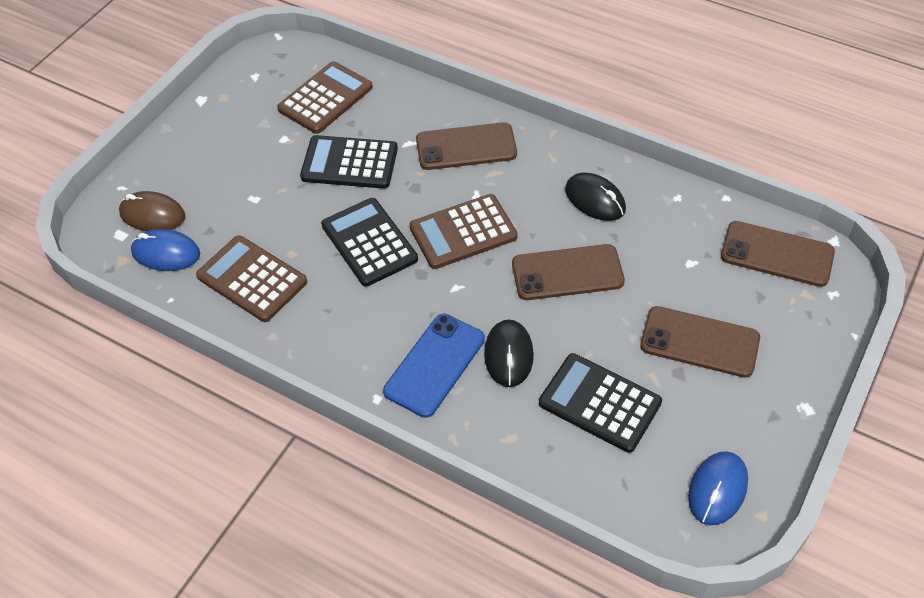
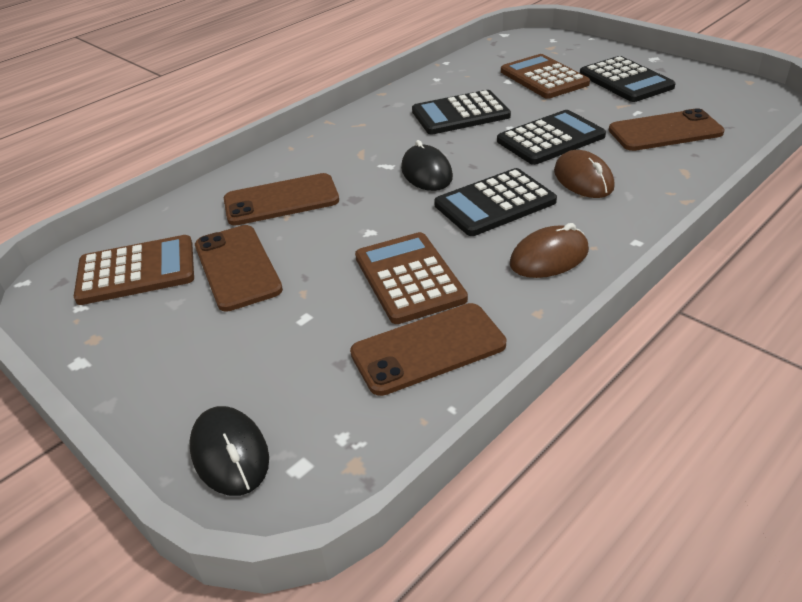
black calculator: 3 -> 4
blue mouse: 2 -> 0
blue phone: 1 -> 0
brown mouse: 1 -> 2

